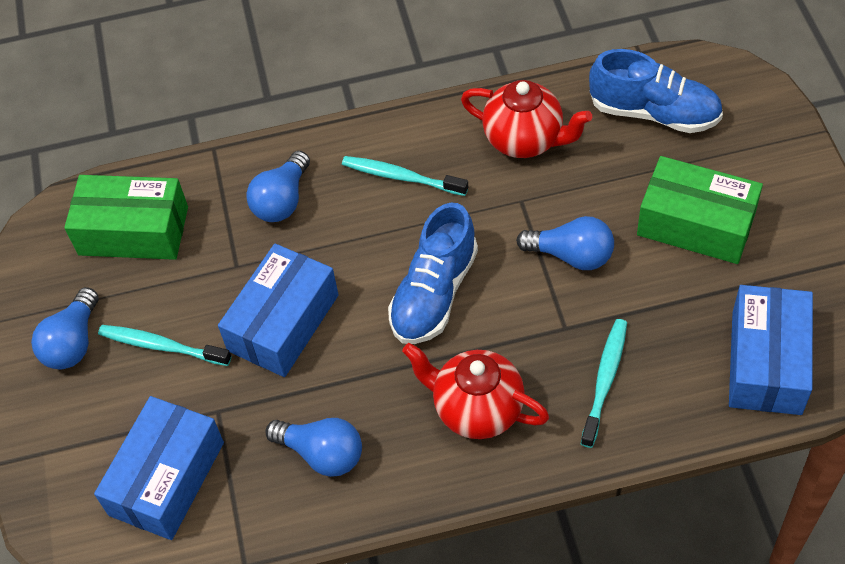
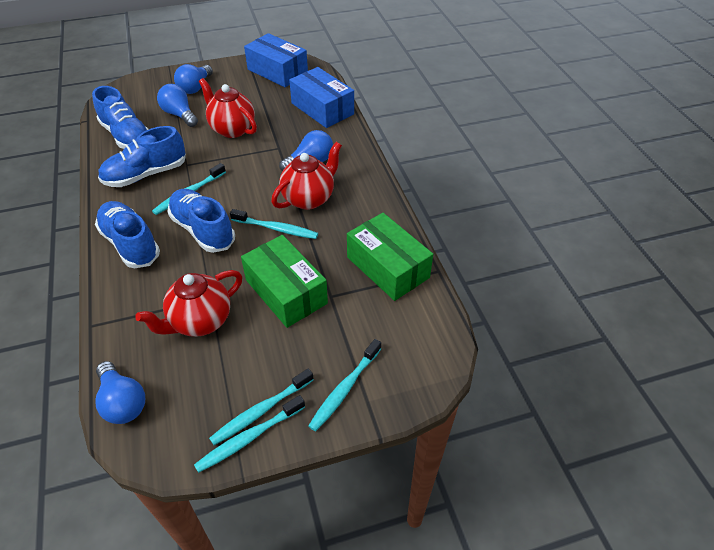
blue box: 3 -> 2
blue shoe: 2 -> 4
red teapot: 2 -> 3
turquoise toothbrush: 3 -> 5

